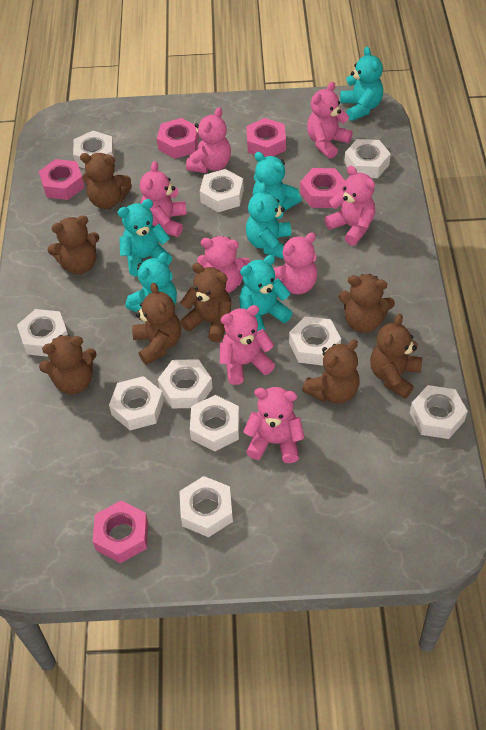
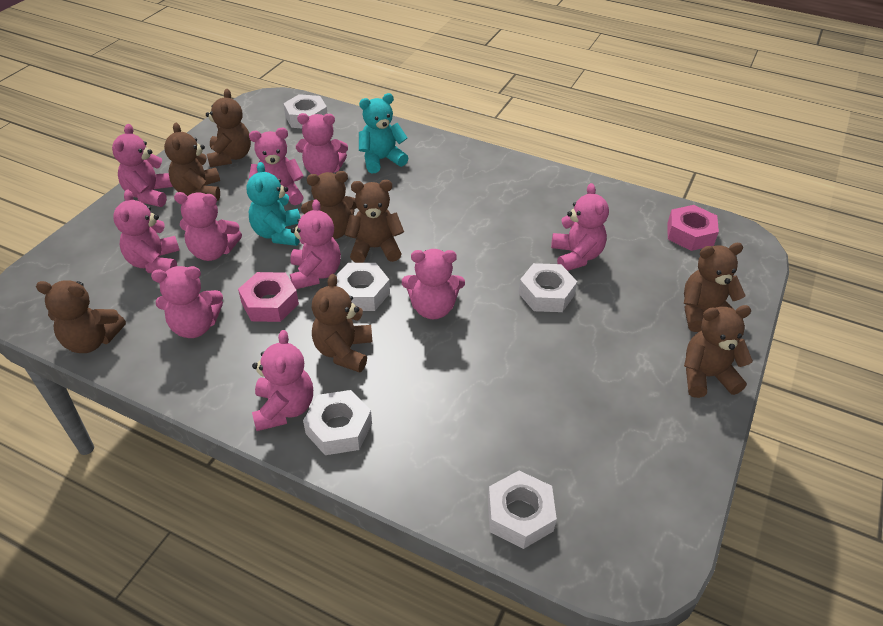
pink nut: 5 -> 2
pink teddy bear: 8 -> 10
turquoise teddy bear: 6 -> 2
white nut: 10 -> 5

